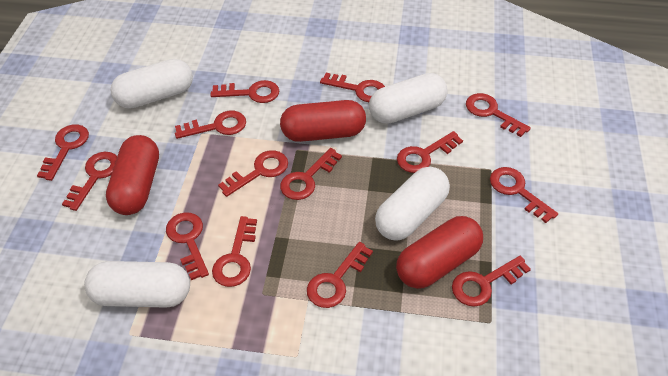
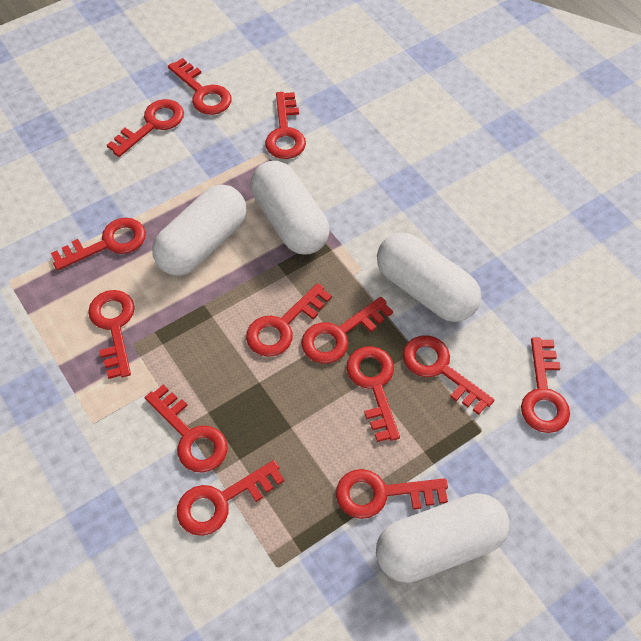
red capsule: 3 -> 0
red key: 14 -> 13

